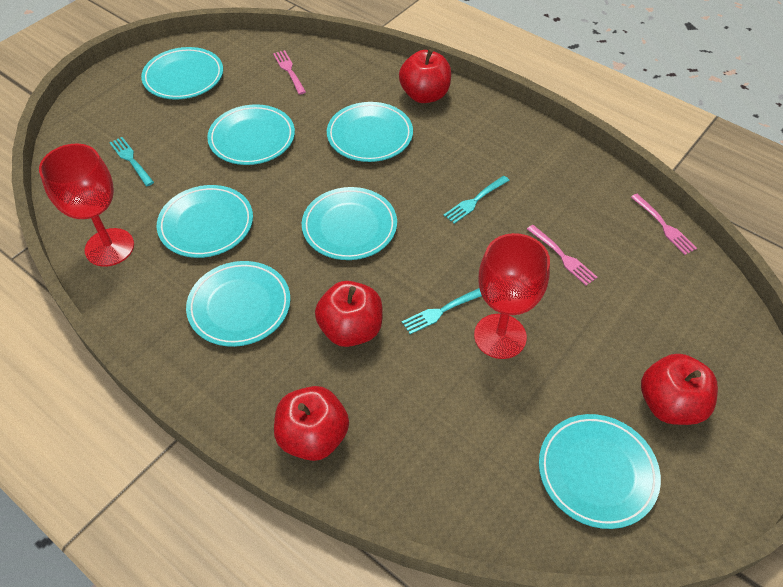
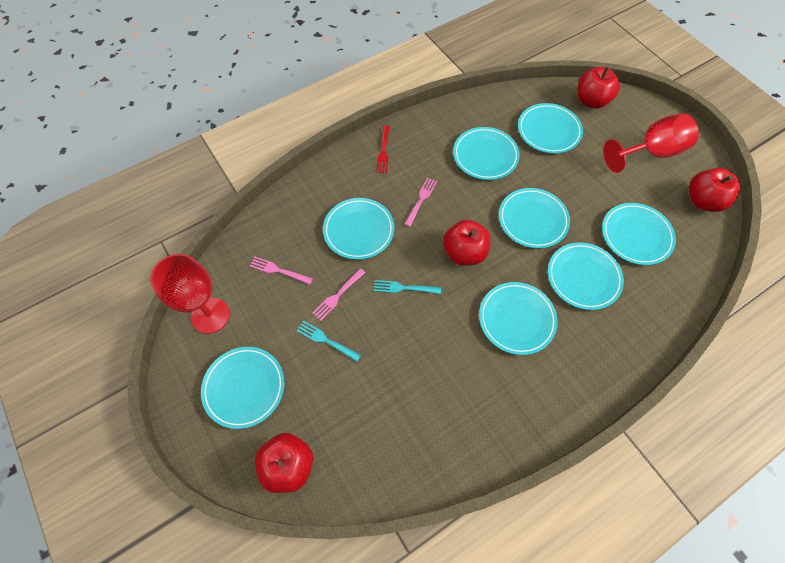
red fork: 0 -> 1
turquoise fork: 3 -> 2
turquoise plate: 7 -> 8

